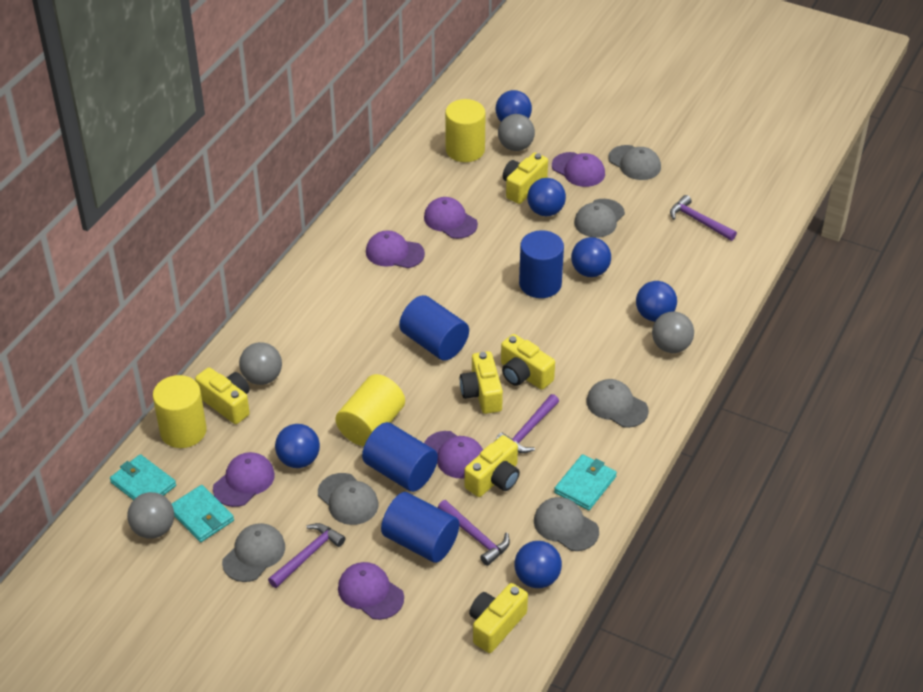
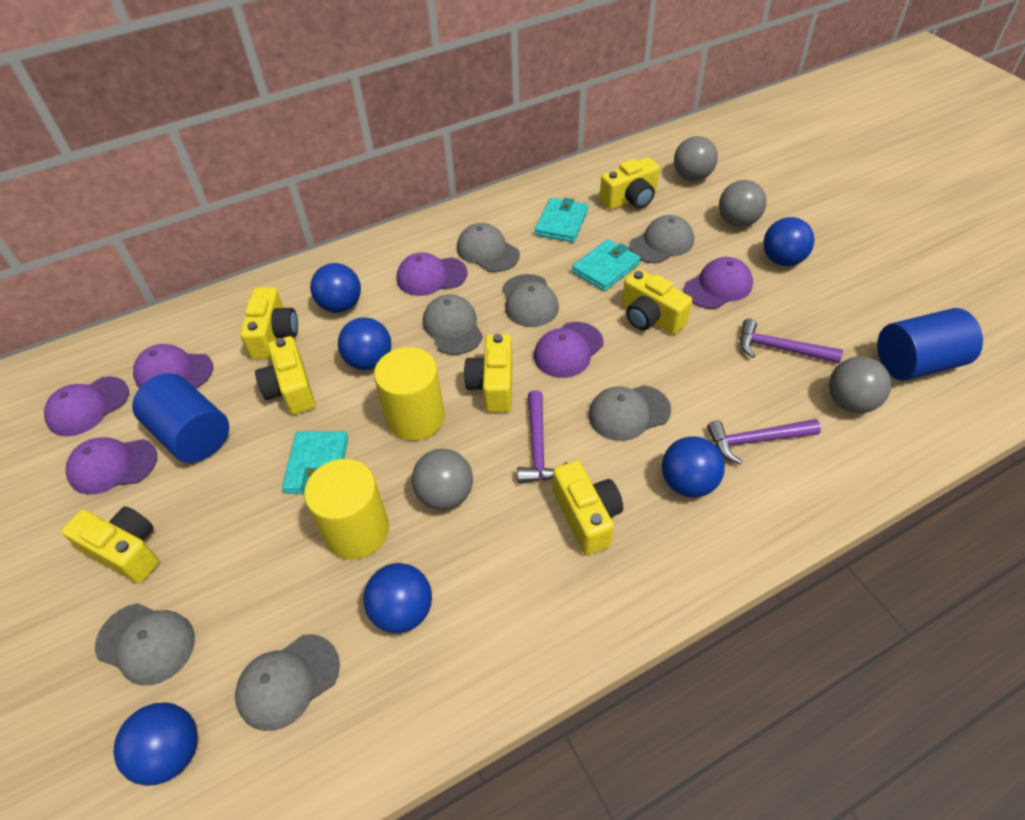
blue cylinder: 4 -> 2
grey cap: 6 -> 7
purple hammer: 4 -> 3
yellow camera: 6 -> 7
yellow cylinder: 3 -> 2

